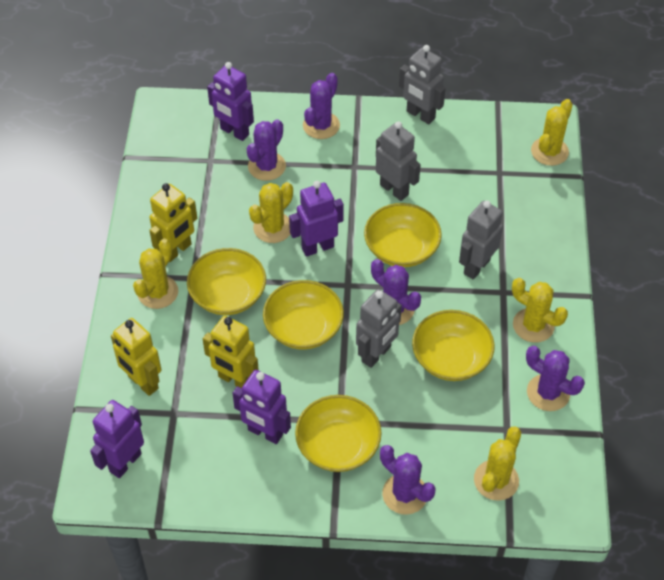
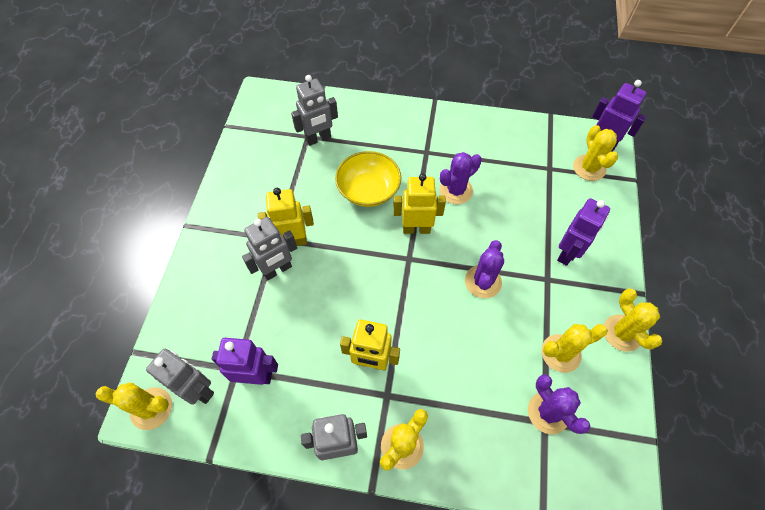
purple cactus: 5 -> 3
purple robot: 4 -> 3
yellow bowl: 5 -> 1

